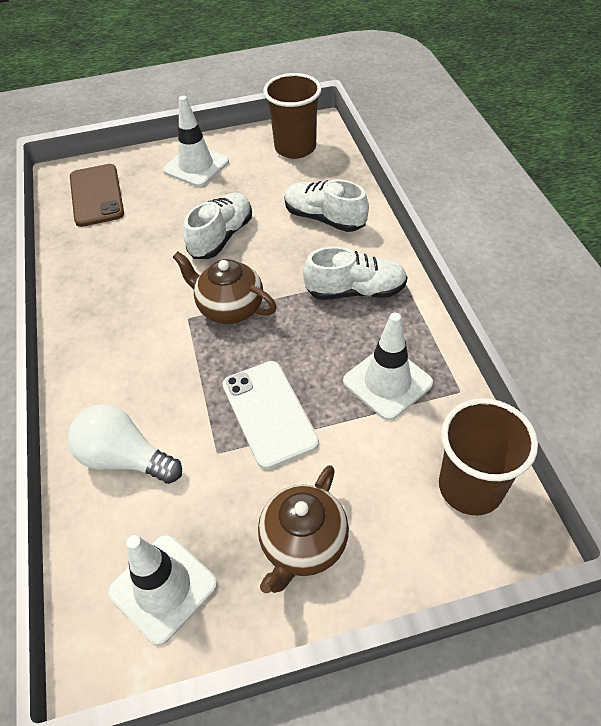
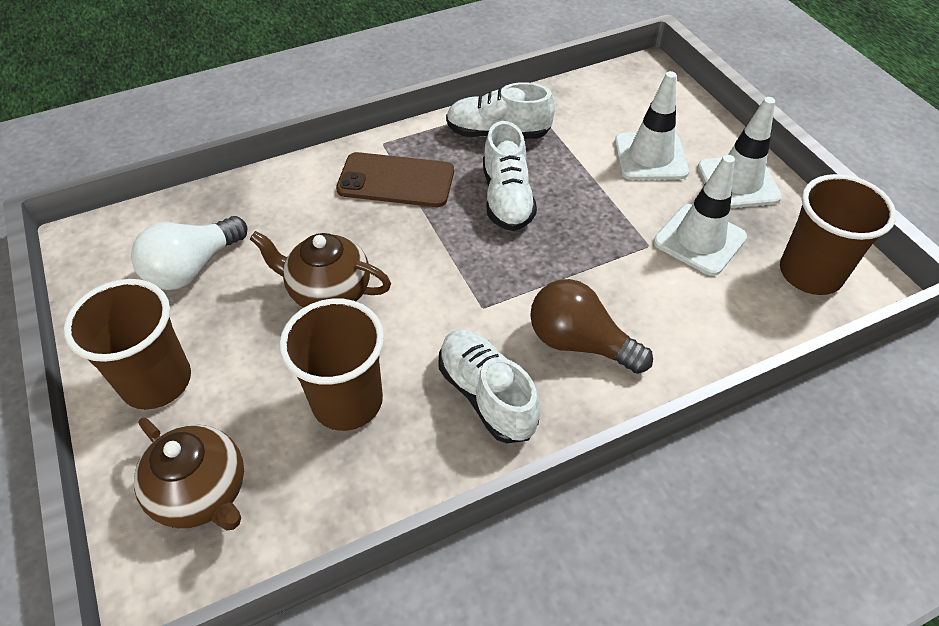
brown cup: 2 -> 3
brown light bulb: 0 -> 1
white phone: 1 -> 0

